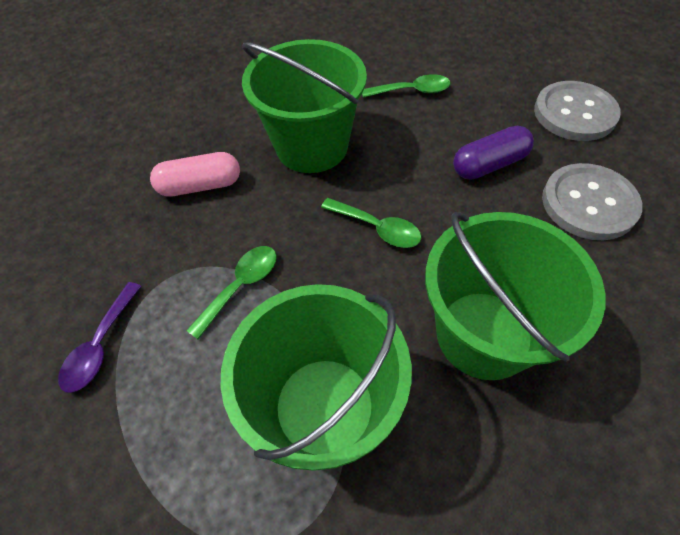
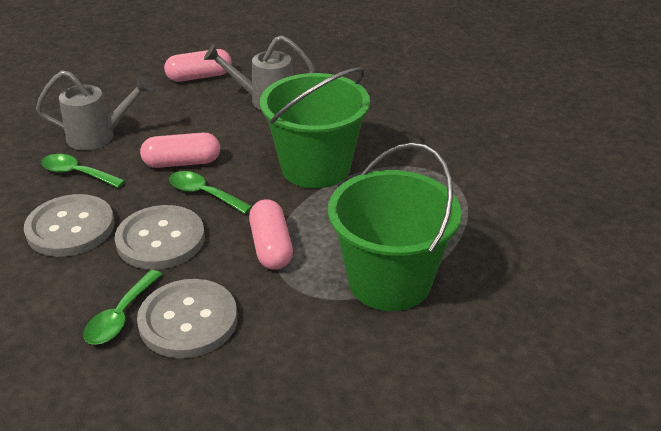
green bucket: 3 -> 2
grey button: 2 -> 3
grey watering can: 0 -> 2
pink capsule: 1 -> 3
purple capsule: 1 -> 0
purple spoon: 1 -> 0

